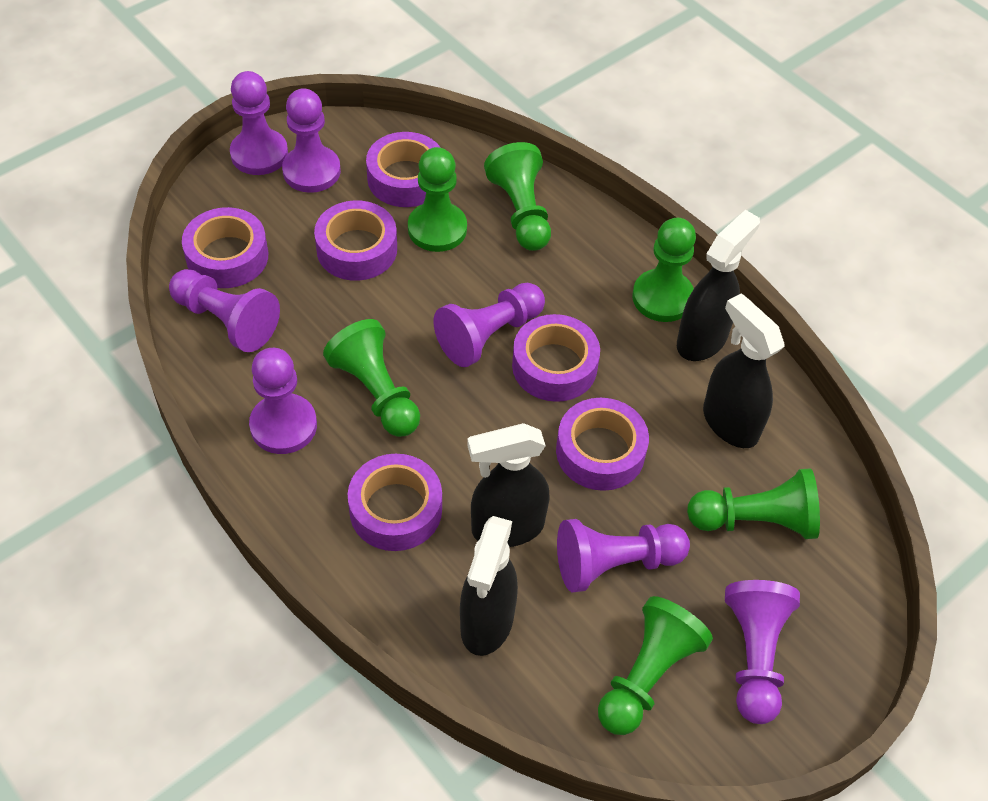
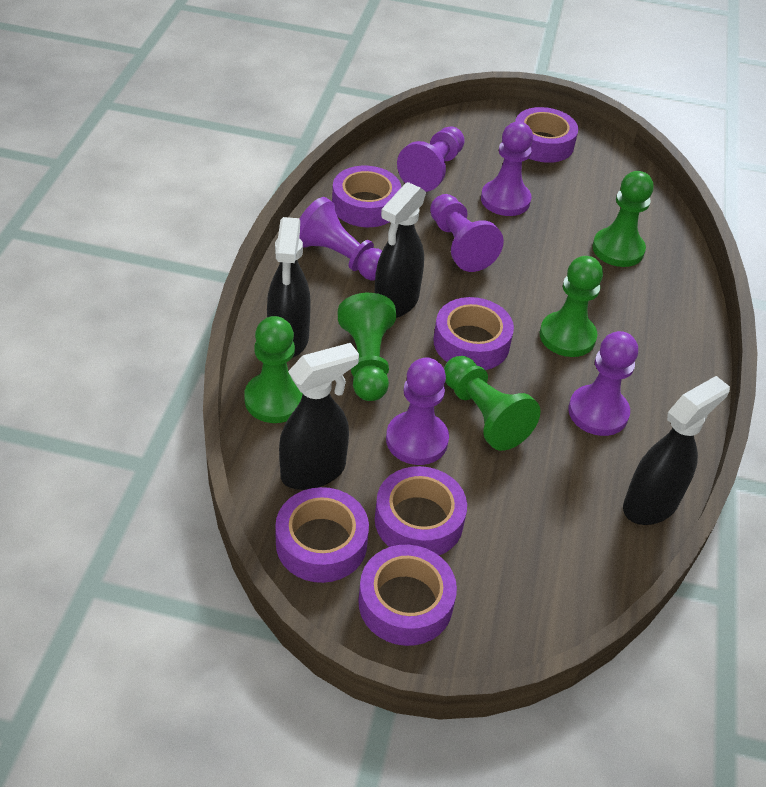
green pawn: 6 -> 5
purple pawn: 7 -> 6

